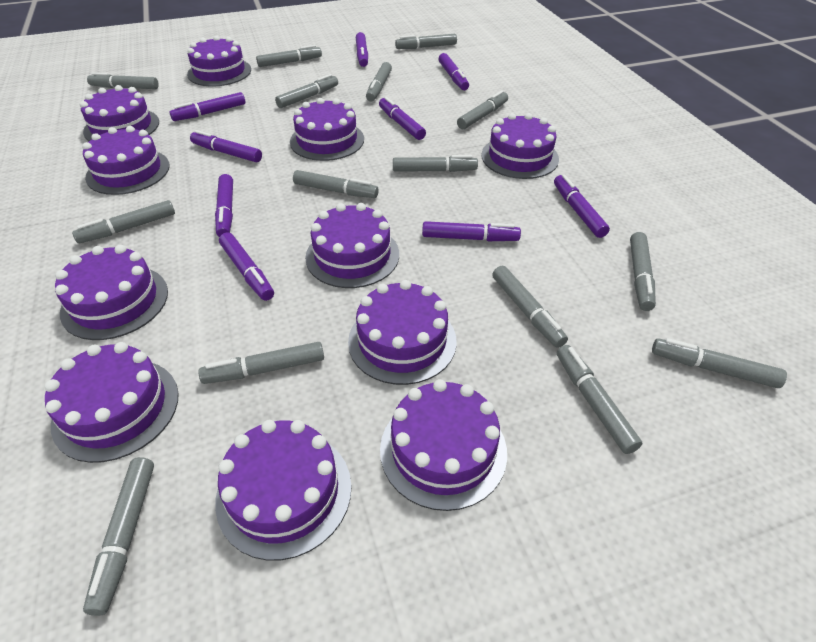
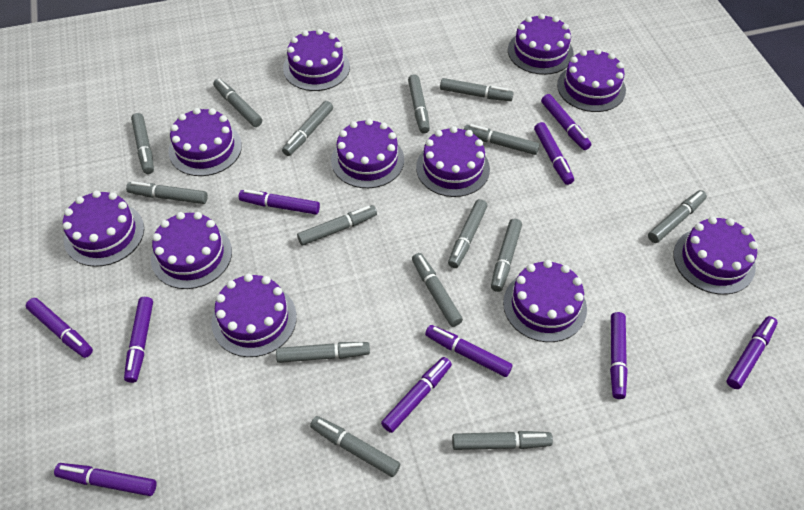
purple marker: 9 -> 10

